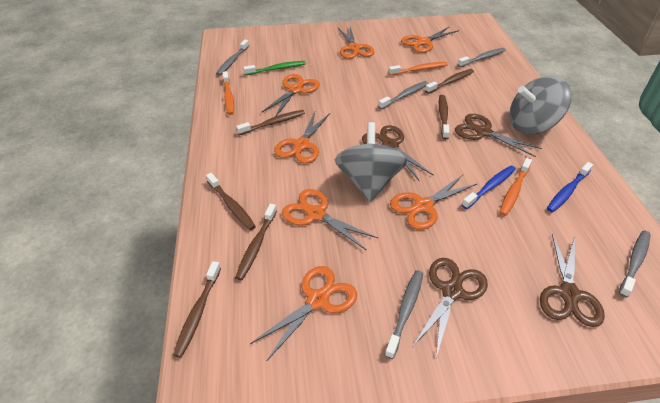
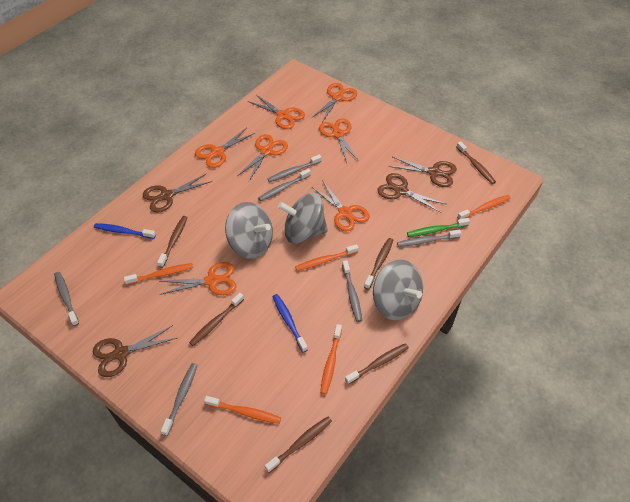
grey spinning top: 2 -> 3
grey toothbrush: 5 -> 6
orange toothbrush: 3 -> 5

